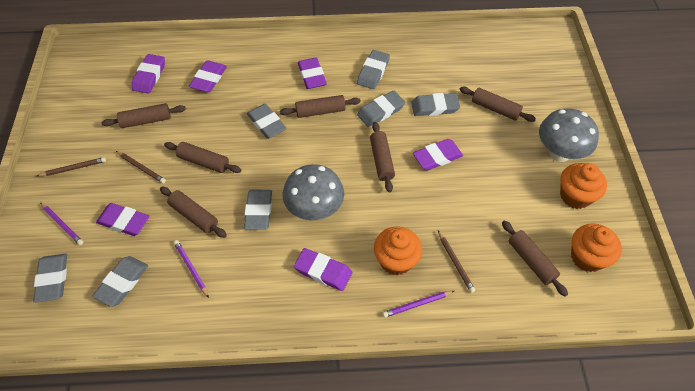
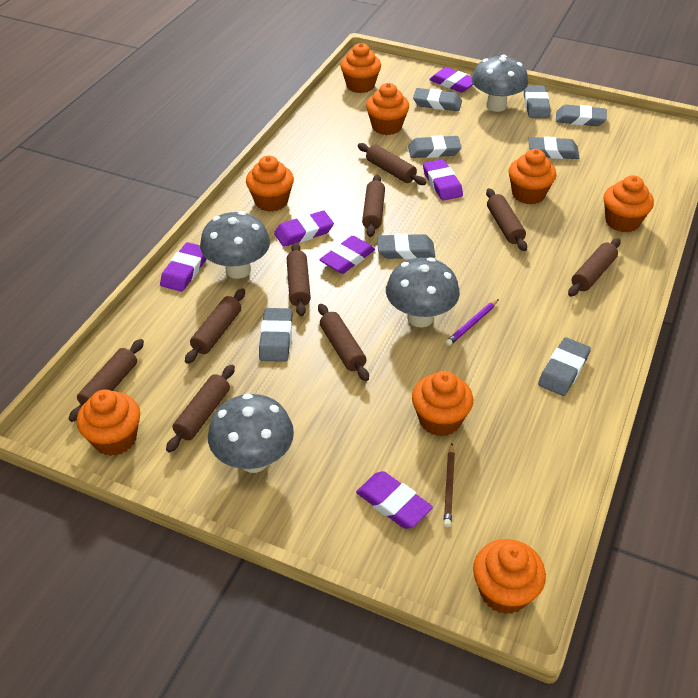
brown pencil: 3 -> 1
brown rolling pin: 7 -> 9
grey eraser: 7 -> 8
grey mushroom: 2 -> 4
orange cupcake: 3 -> 8
purple pencil: 3 -> 1

